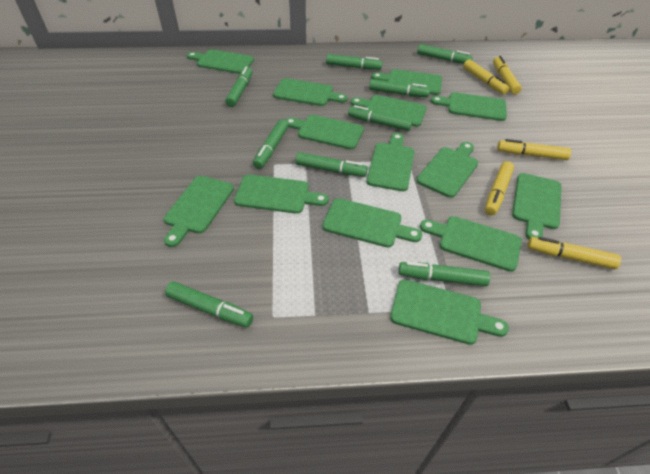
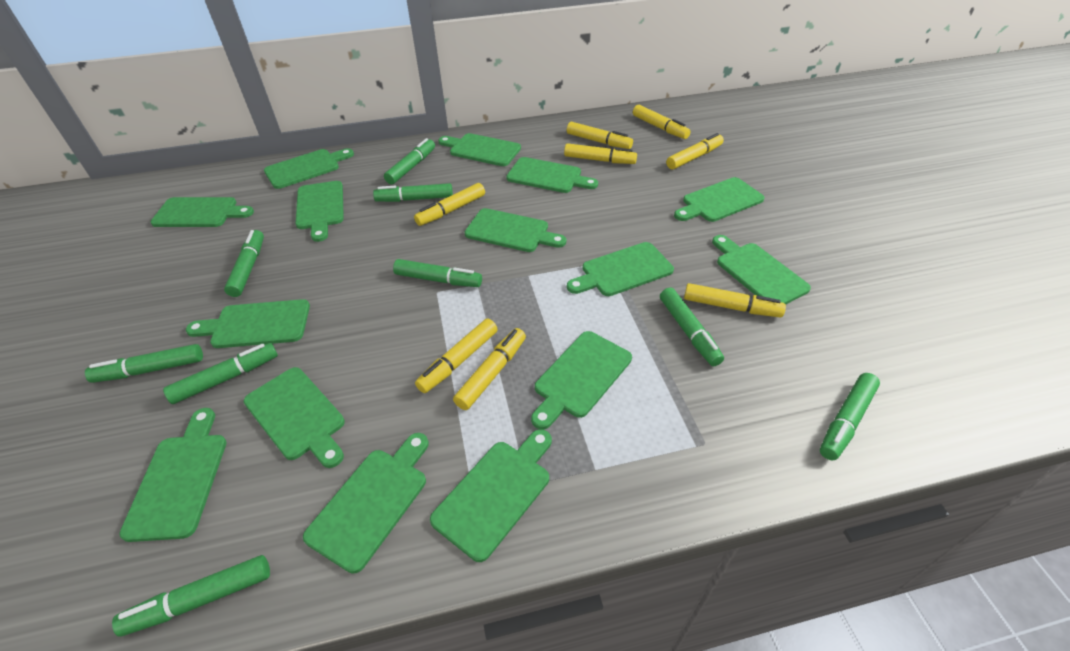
green cutting board: 14 -> 15
yellow marker: 5 -> 8

